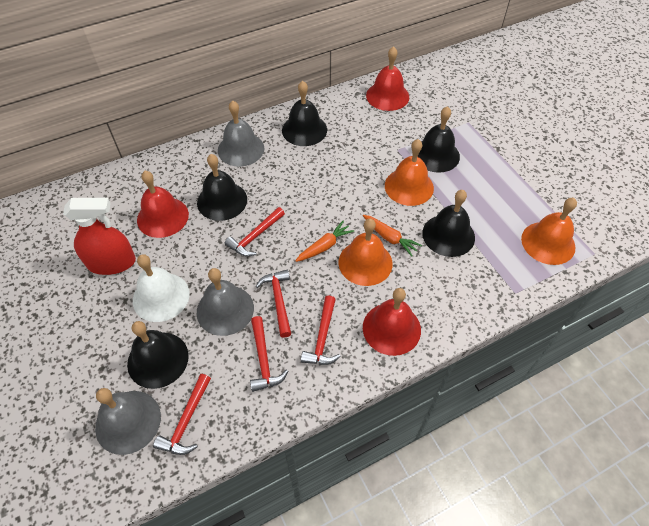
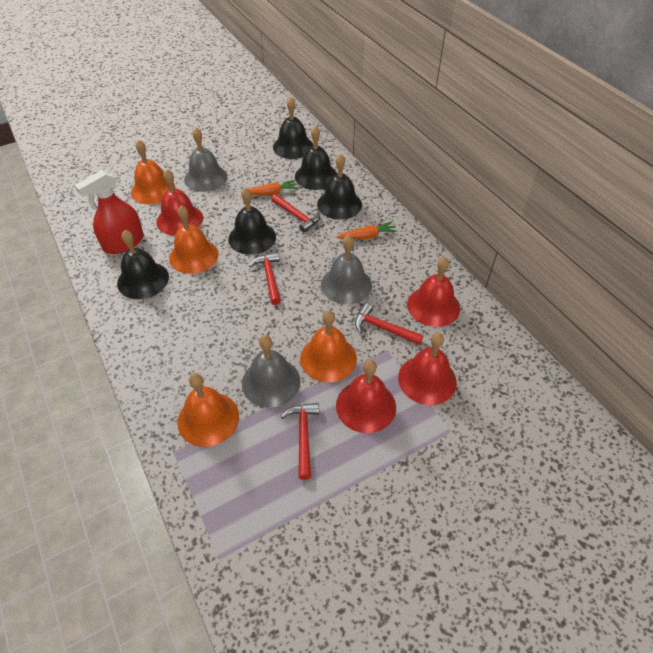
orange bell: 3 -> 4
red bell: 3 -> 4
red hammer: 5 -> 4
white bell: 1 -> 0

